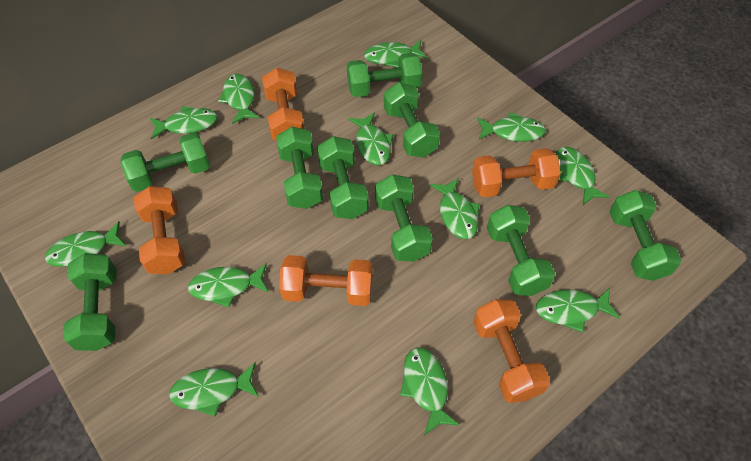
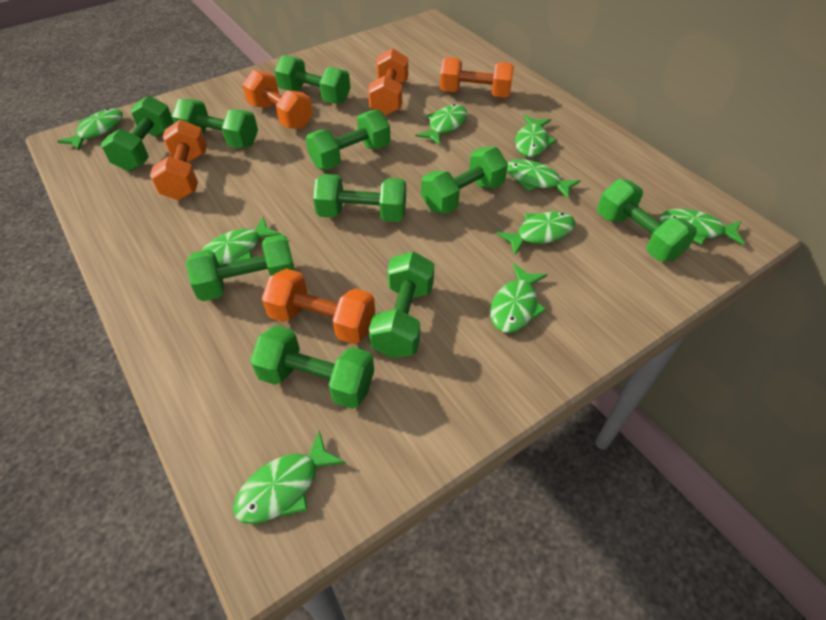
green dumbbell: 9 -> 10
green fish: 12 -> 9

